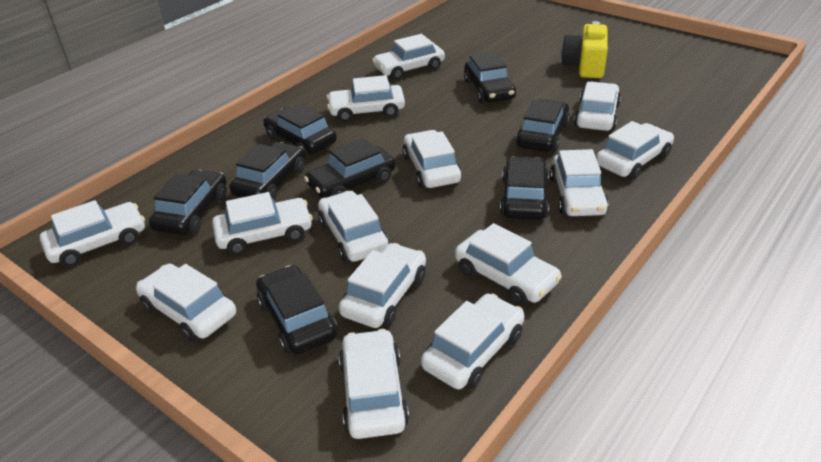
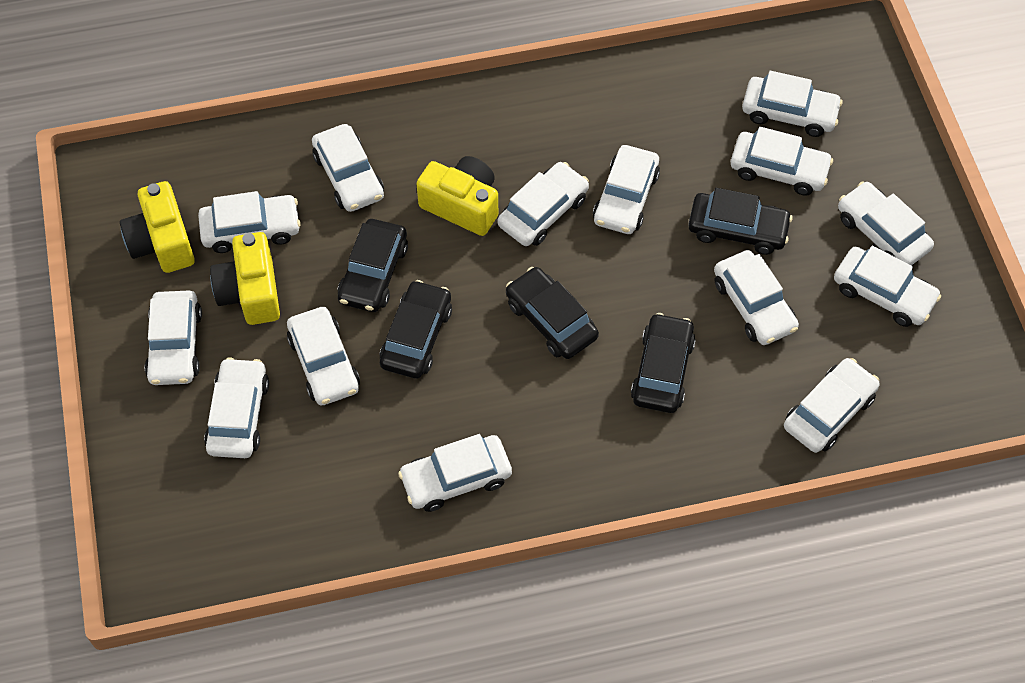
black car: 8 -> 5
yellow camera: 1 -> 3

